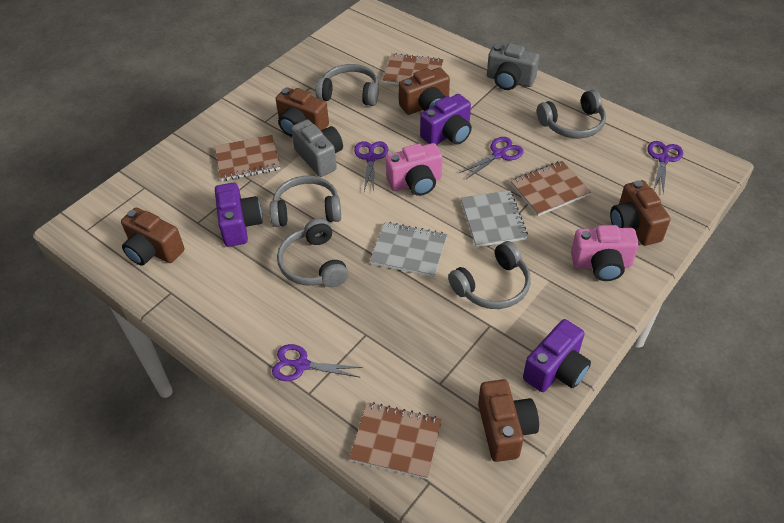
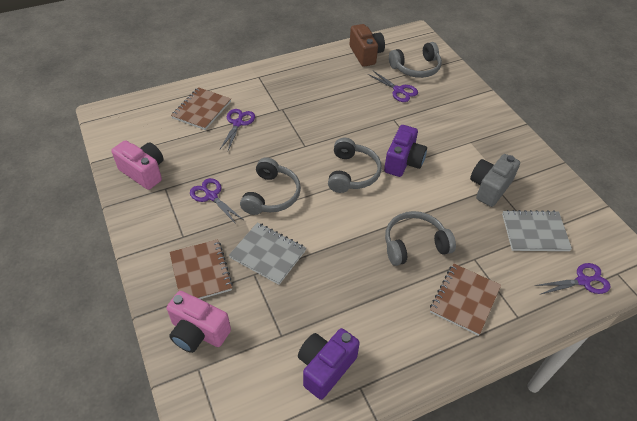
brown camera: 5 -> 1
brown notebook: 4 -> 3
grey camera: 2 -> 1
grey headphones: 5 -> 4
purple camera: 3 -> 2

